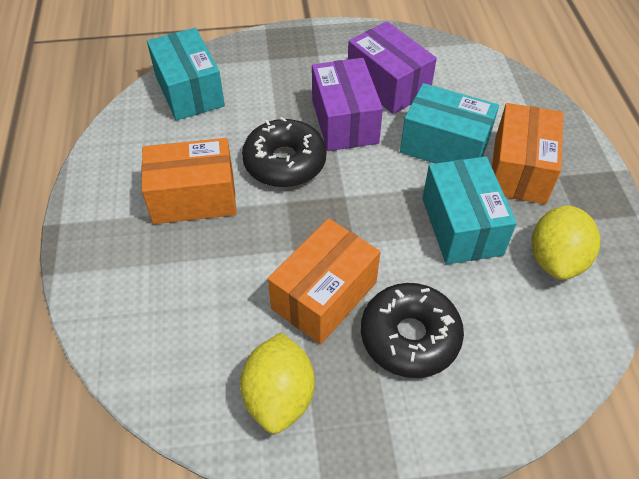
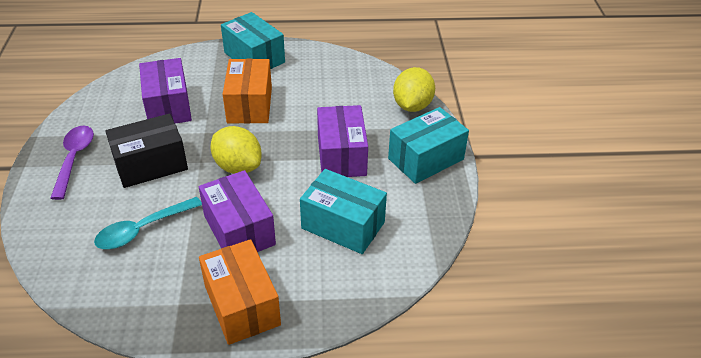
black box: 0 -> 1
black donut: 2 -> 0
orange box: 3 -> 2
purple box: 2 -> 3
purple spoon: 0 -> 1
turquoise spoon: 0 -> 1

